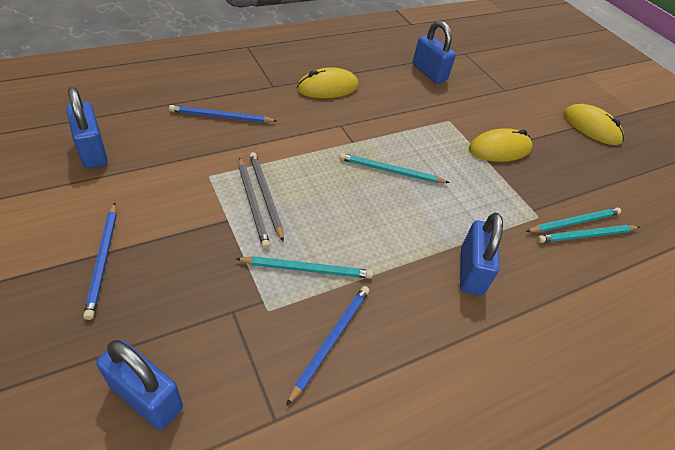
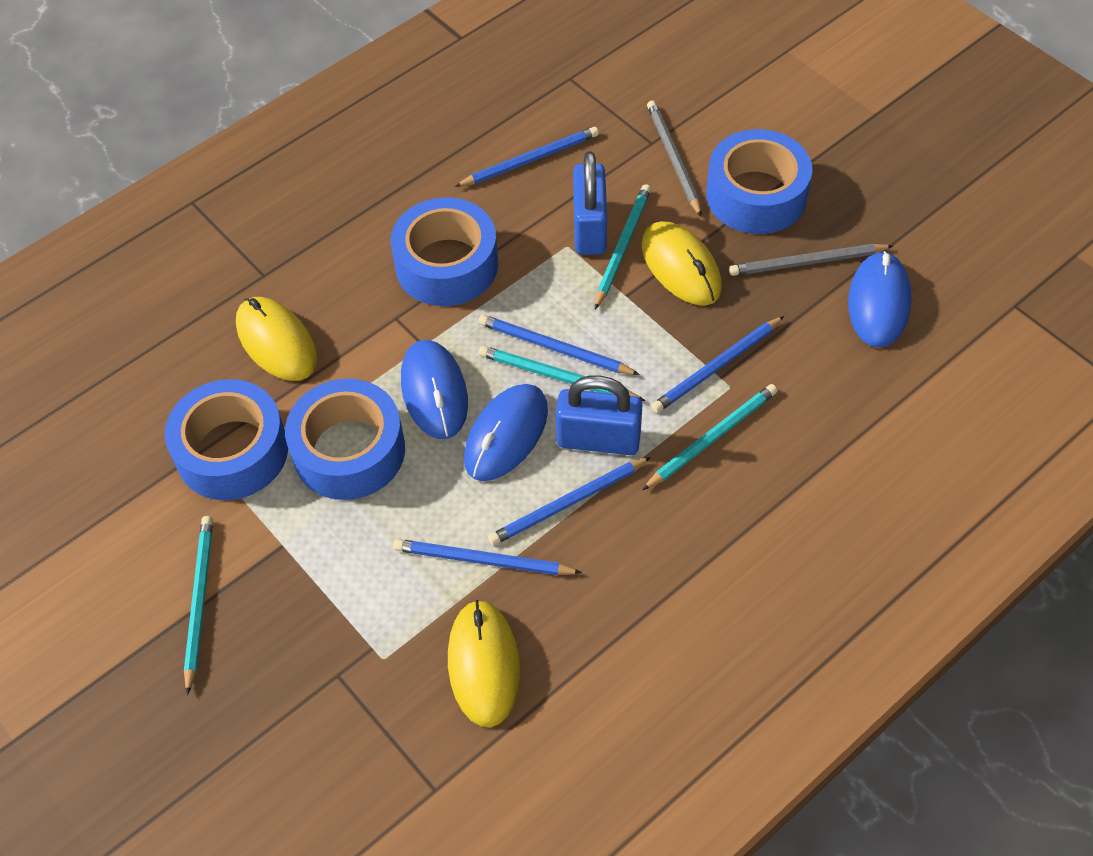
blue mouse: 0 -> 3
blue padlock: 4 -> 2
blue pencil: 3 -> 5
blue tape: 0 -> 4

